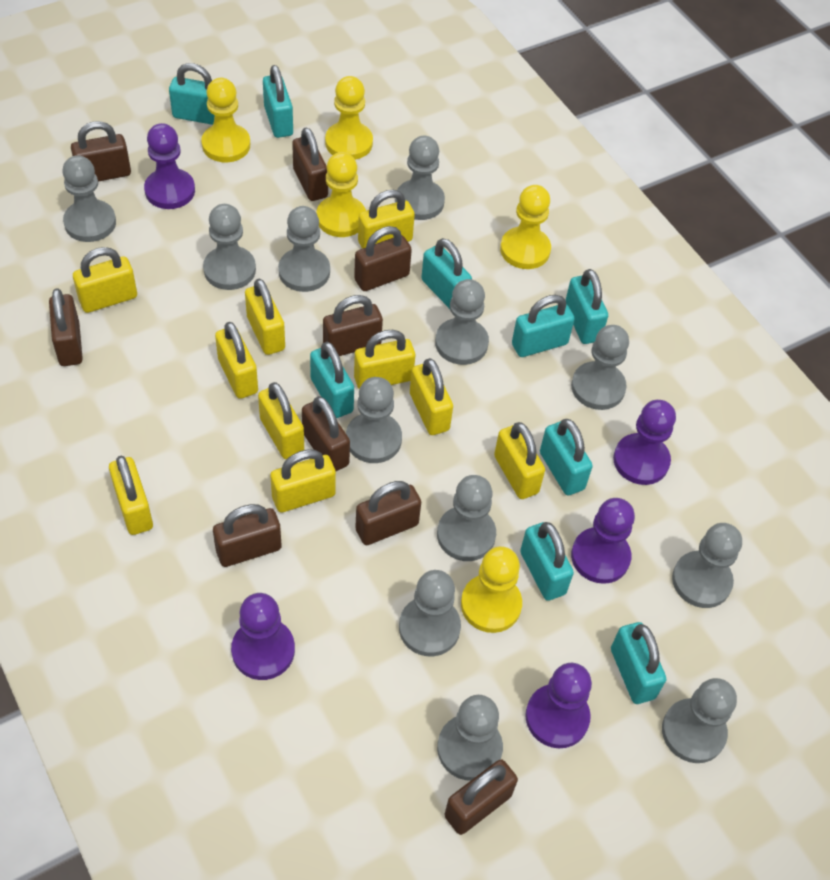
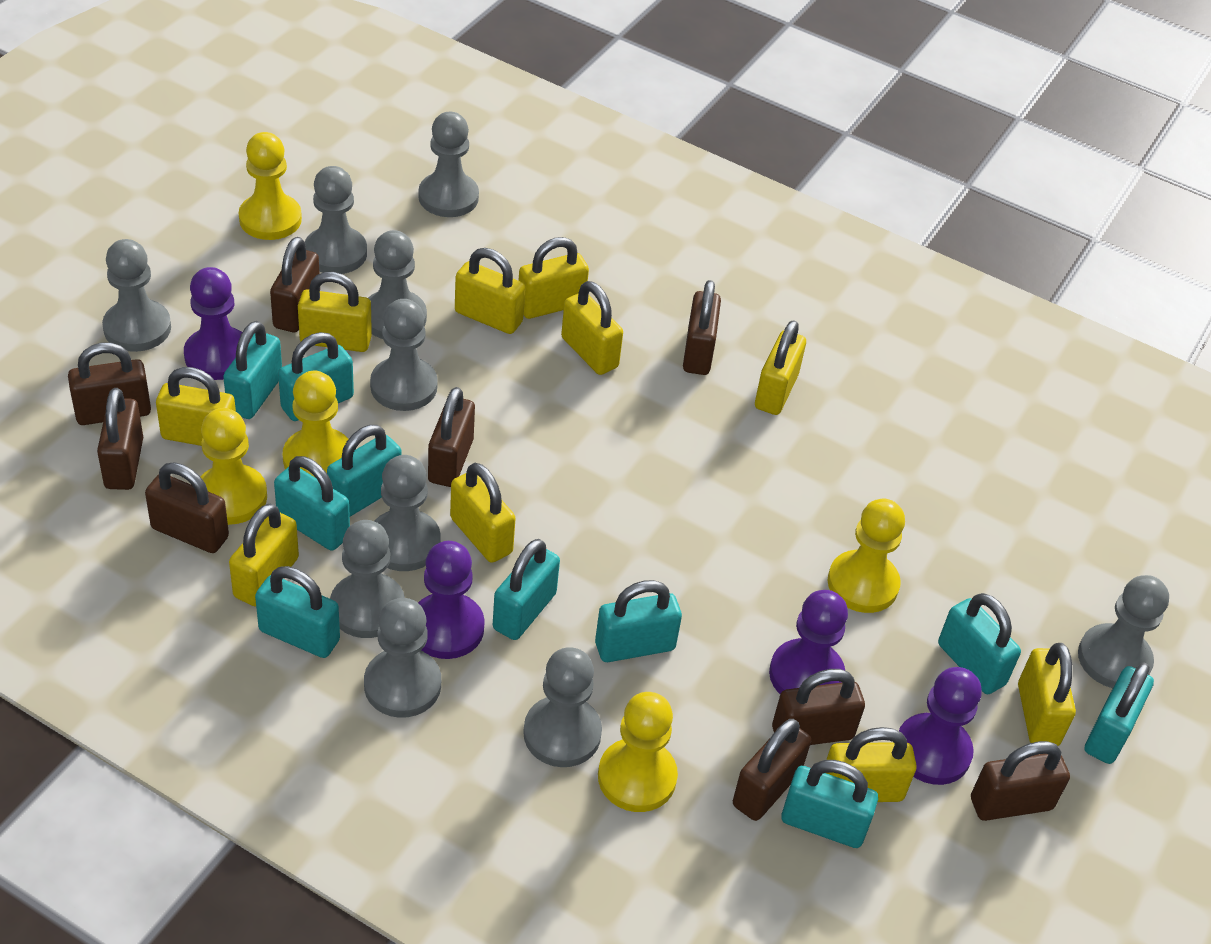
grey pawn: 12 -> 10
purple pawn: 5 -> 4
turquoise padlock: 9 -> 10

